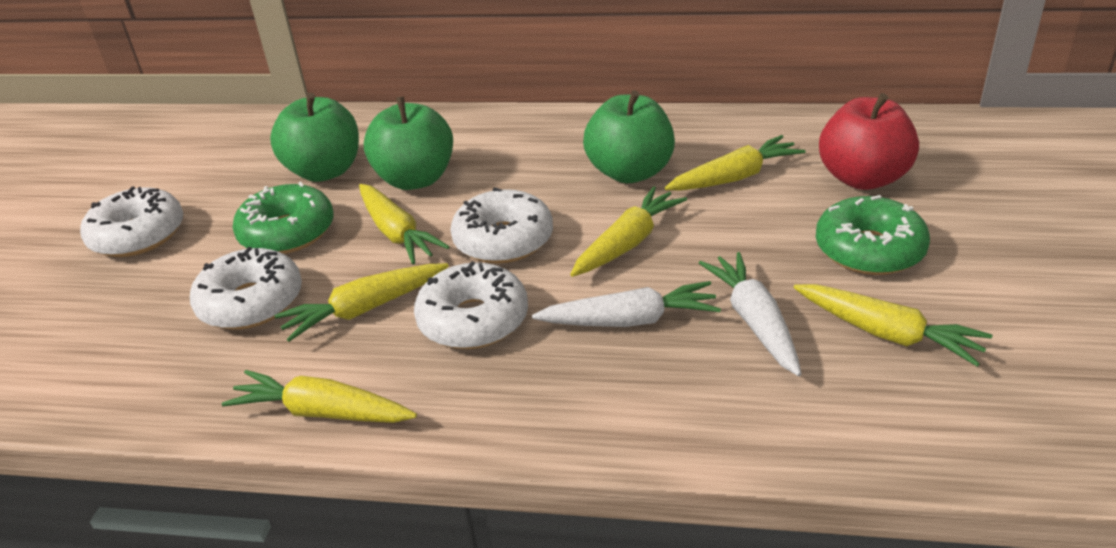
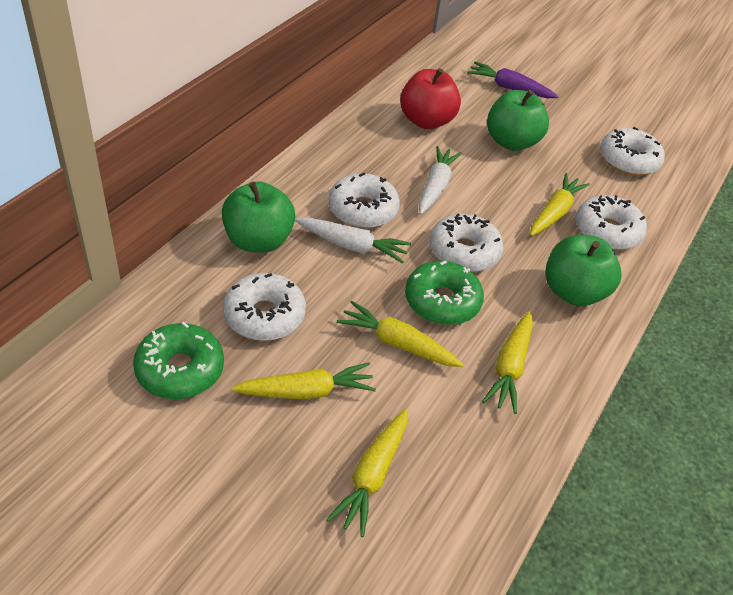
purple carrot: 0 -> 1
white donut: 4 -> 5
yellow carrot: 6 -> 5

